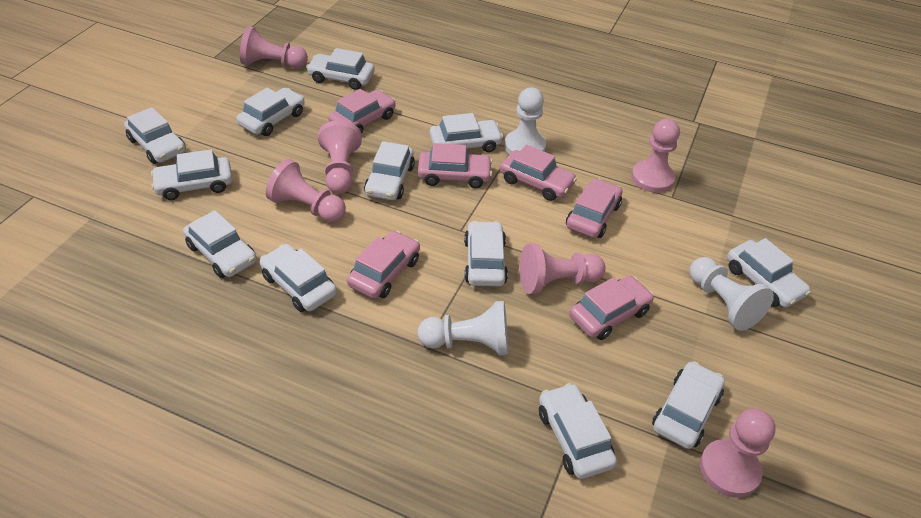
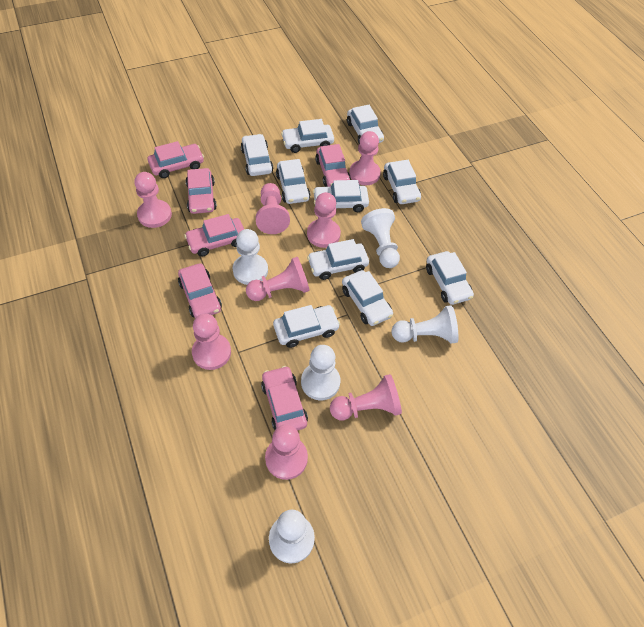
pink pawn: 6 -> 8
white car: 12 -> 10
white pawn: 3 -> 5

